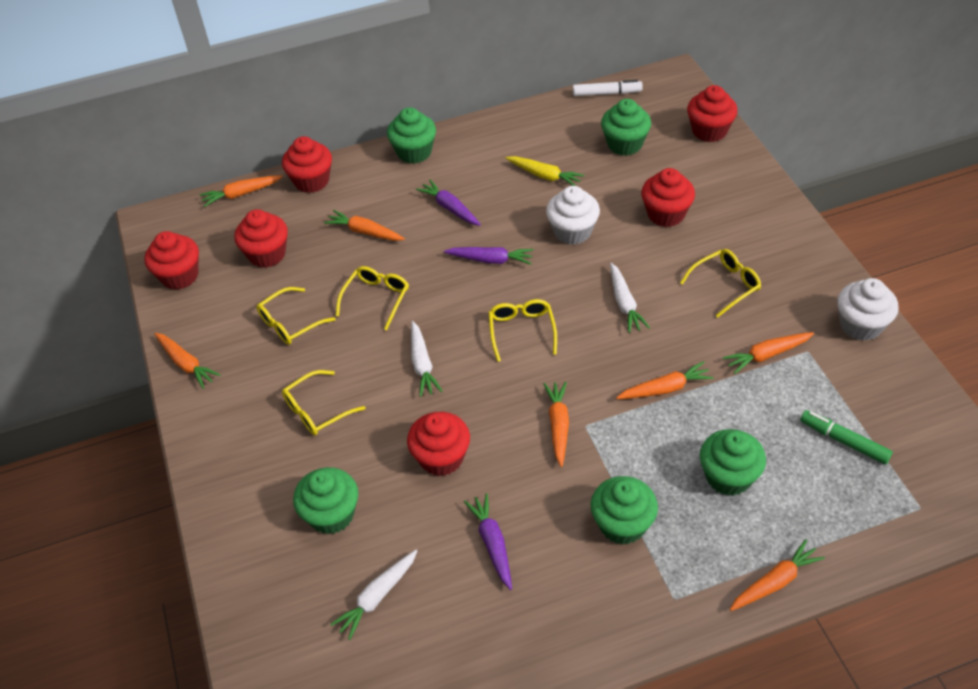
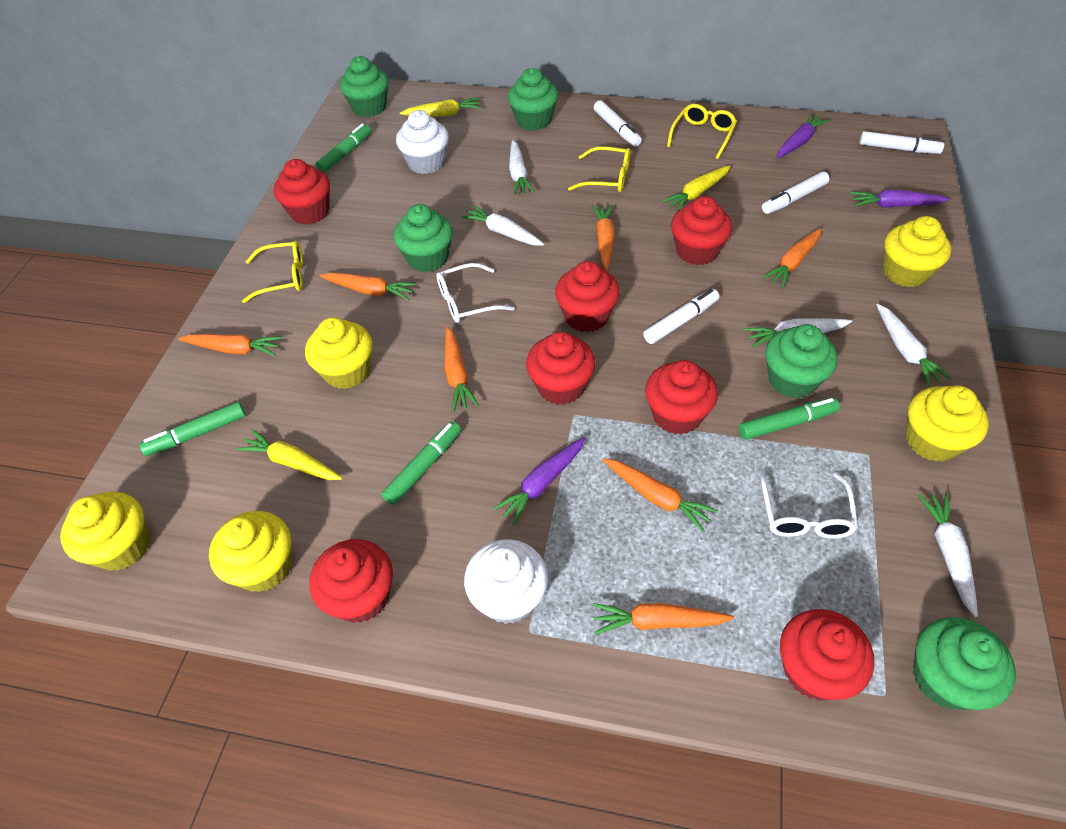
green marker: 1 -> 4
red cupcake: 6 -> 7
white carrot: 3 -> 5
white glasses: 0 -> 2
white marker: 1 -> 4
yellow carrot: 1 -> 3
yellow cupcake: 0 -> 5
yellow glasses: 5 -> 3

